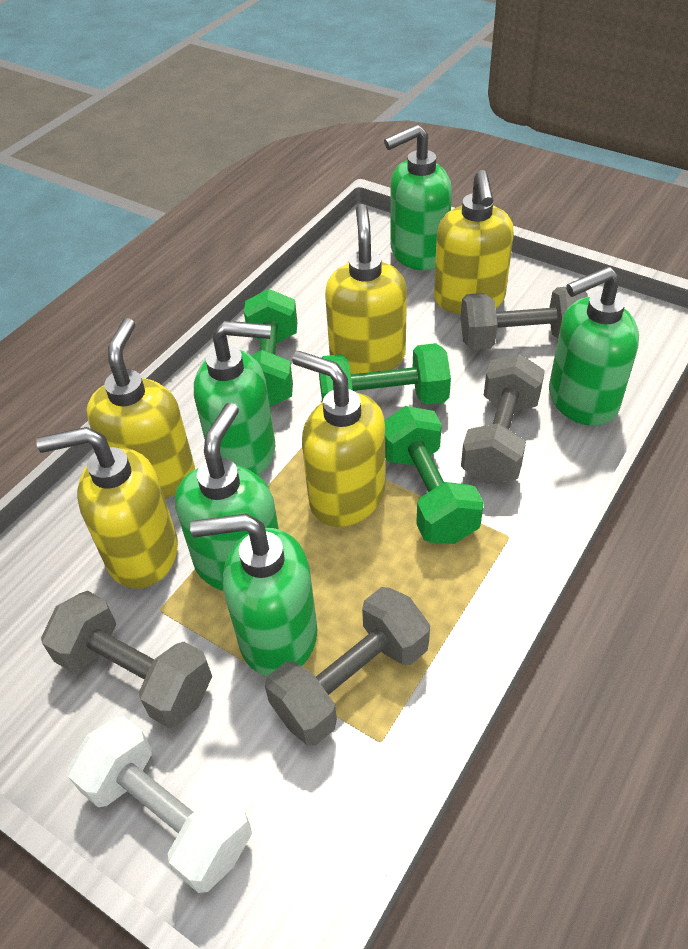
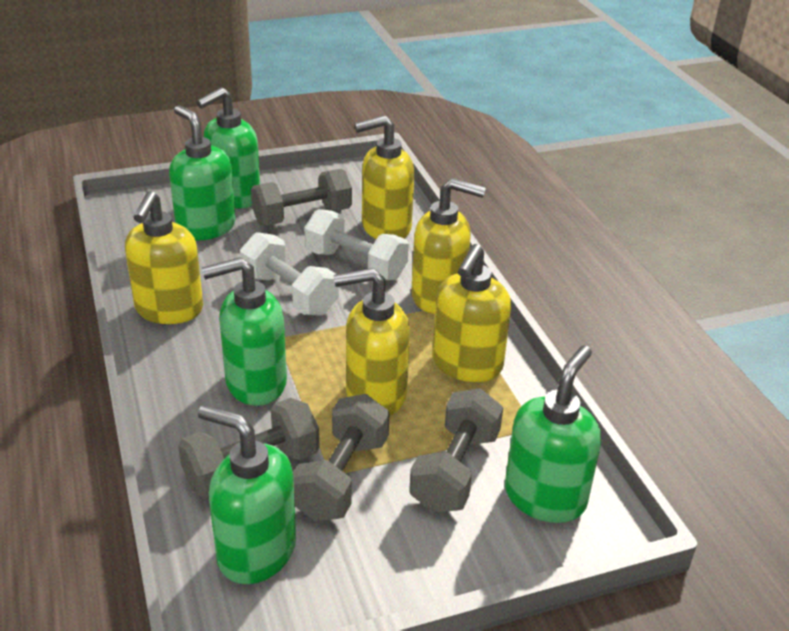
green dumbbell: 3 -> 0
white dumbbell: 1 -> 2

